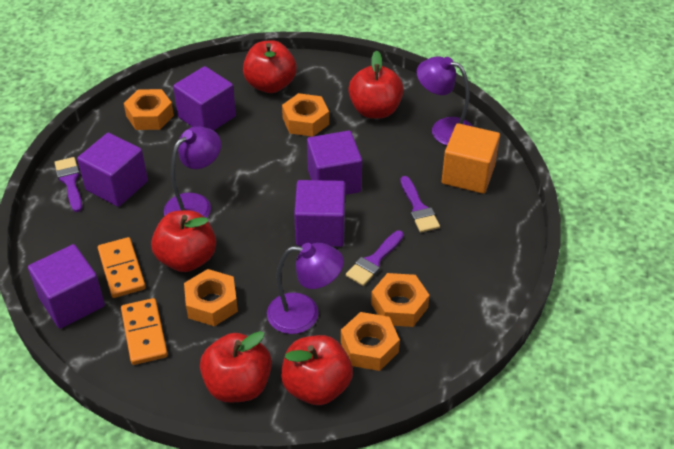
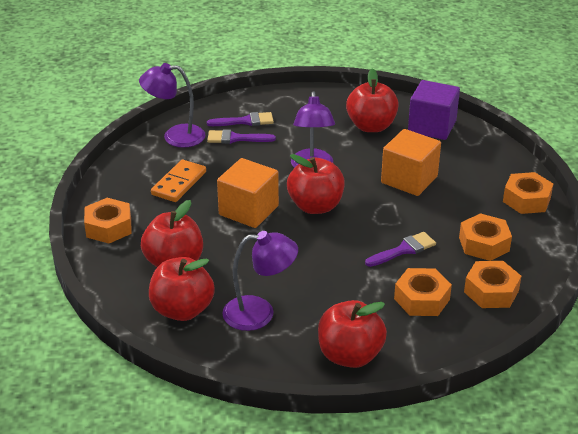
orange cube: 1 -> 2
orange domino: 2 -> 1
purple cube: 5 -> 1

